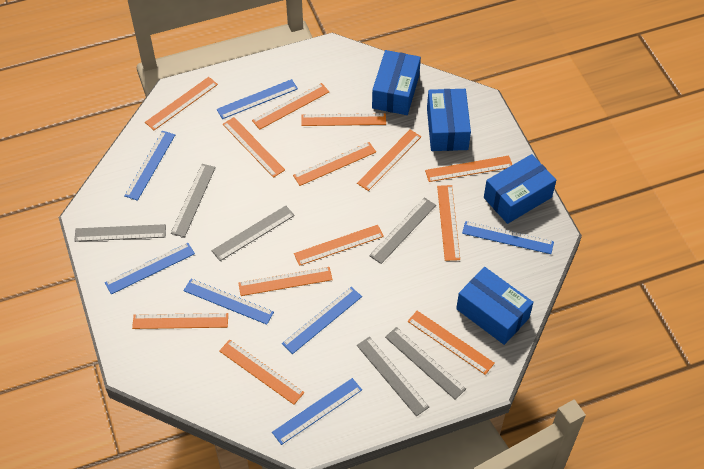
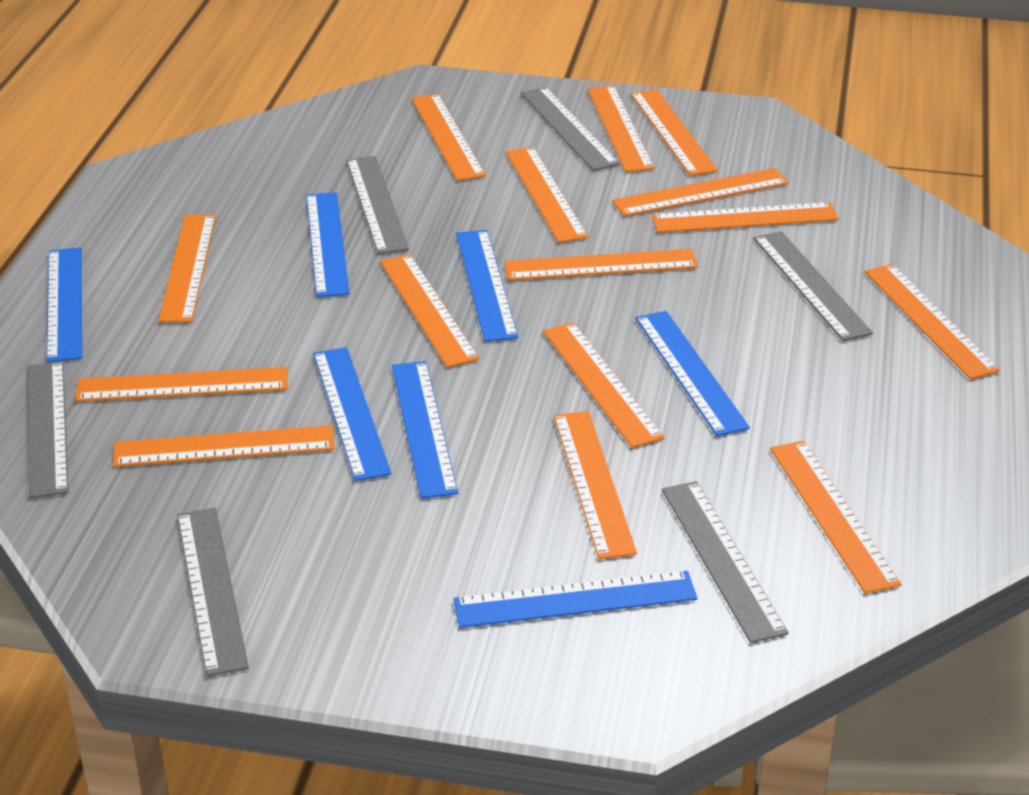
blue box: 4 -> 0
orange ruler: 13 -> 15

